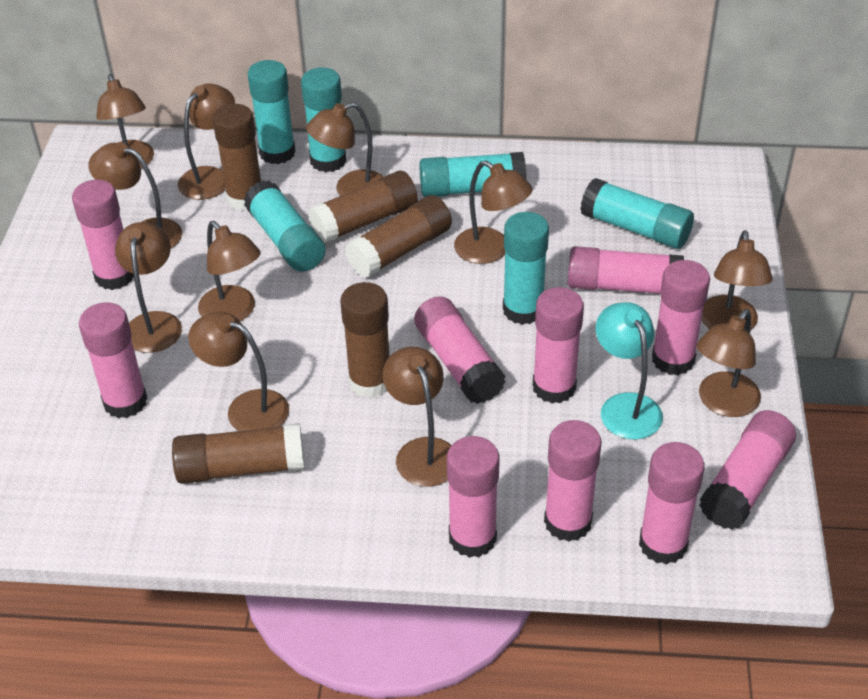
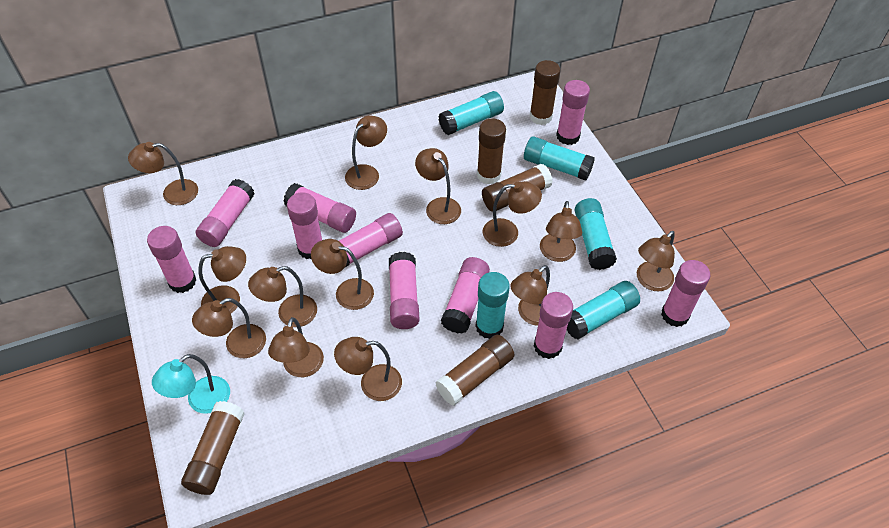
brown lamp: 11 -> 13
turquoise glue stick: 6 -> 5

